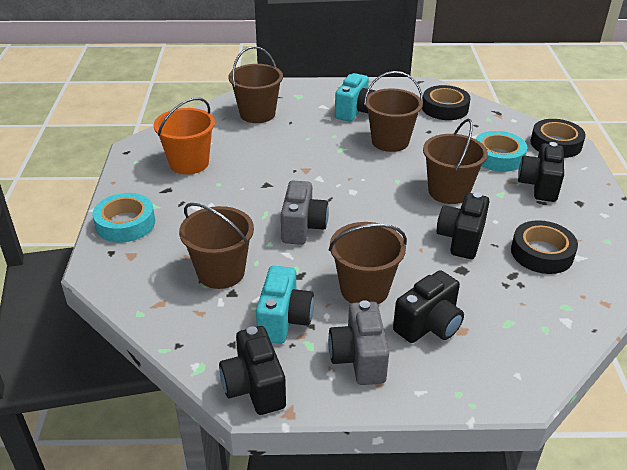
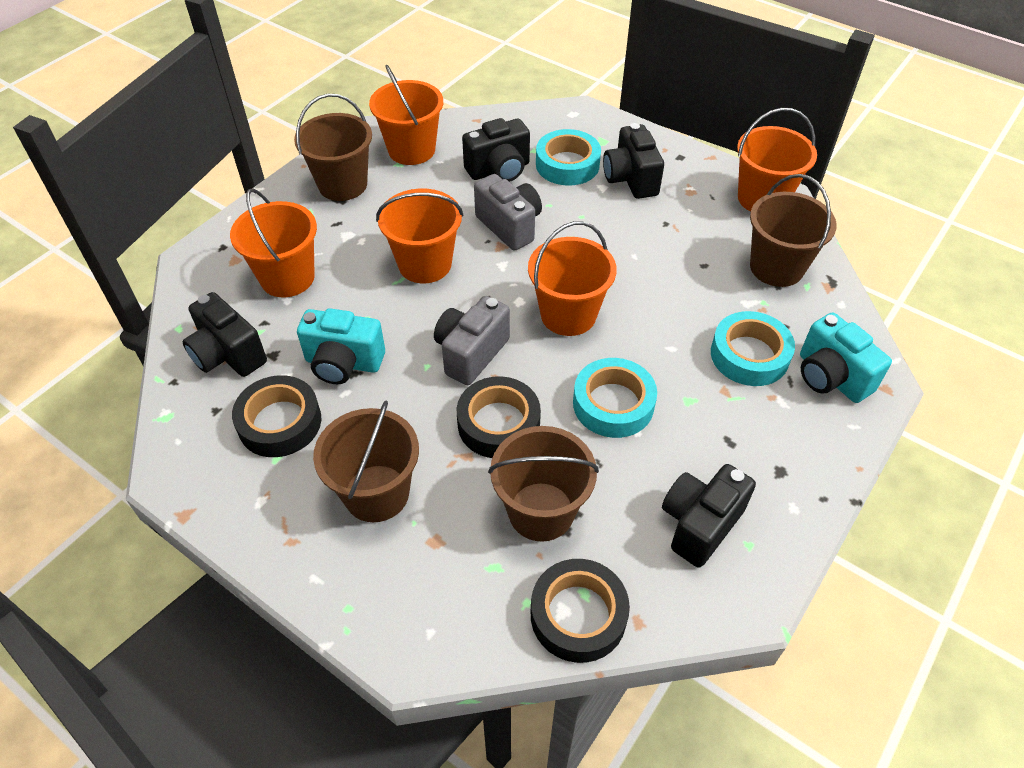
brown bucket: 5 -> 4
orange bucket: 1 -> 5
turquoise tape: 2 -> 3

